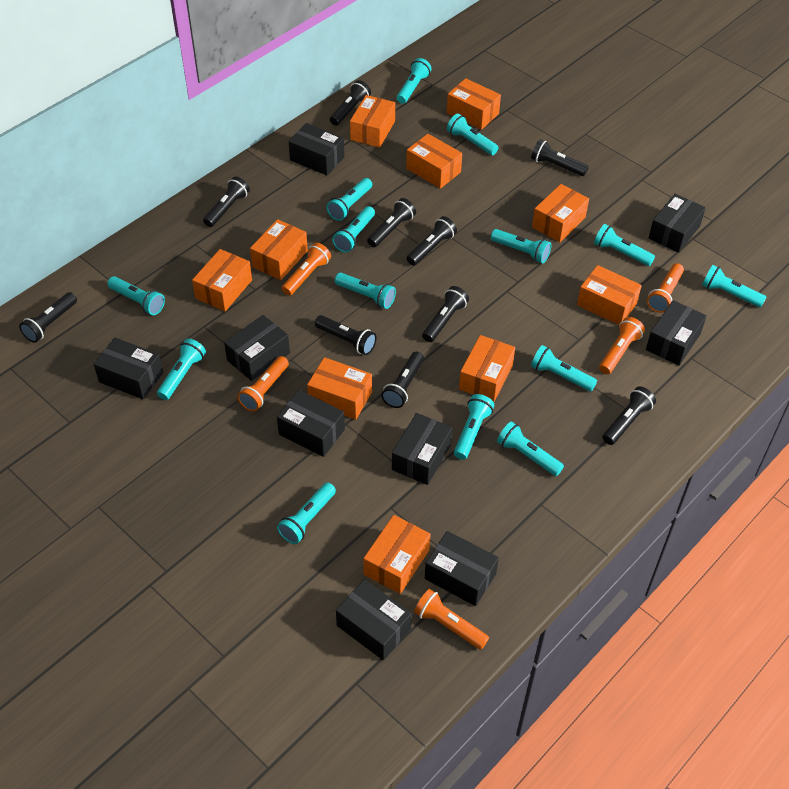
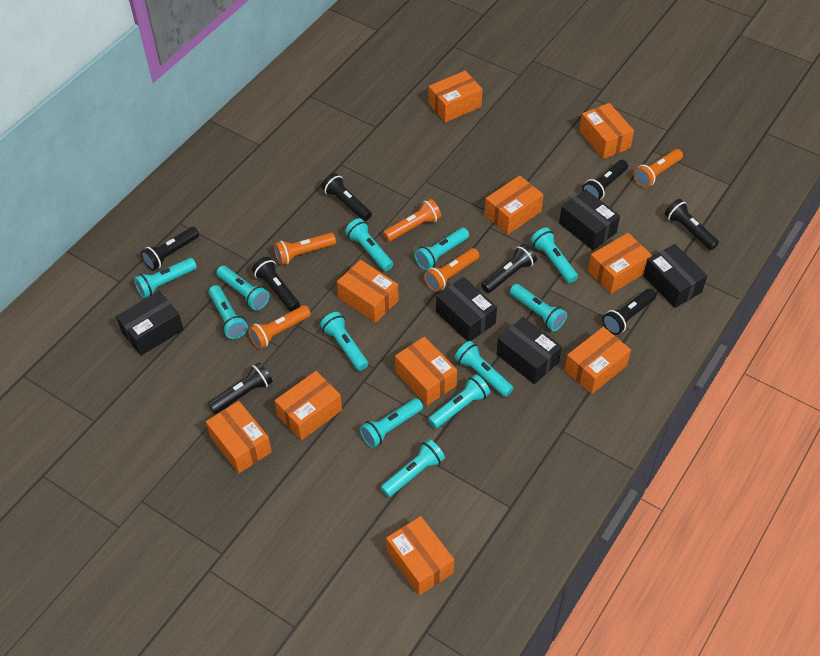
black box: 9 -> 5
black flashlight: 10 -> 8
turquoise flashlight: 14 -> 12

